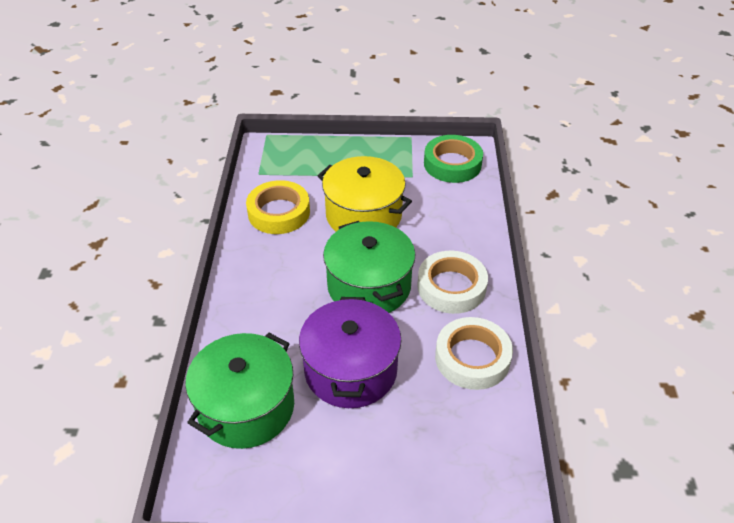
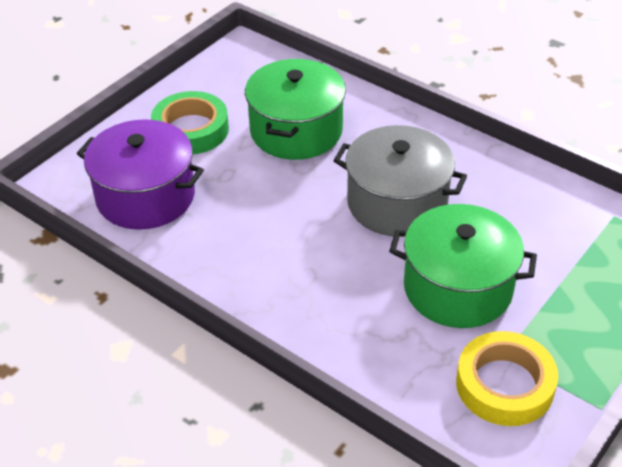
grey pot: 0 -> 1
white tape: 2 -> 0
yellow pot: 1 -> 0

